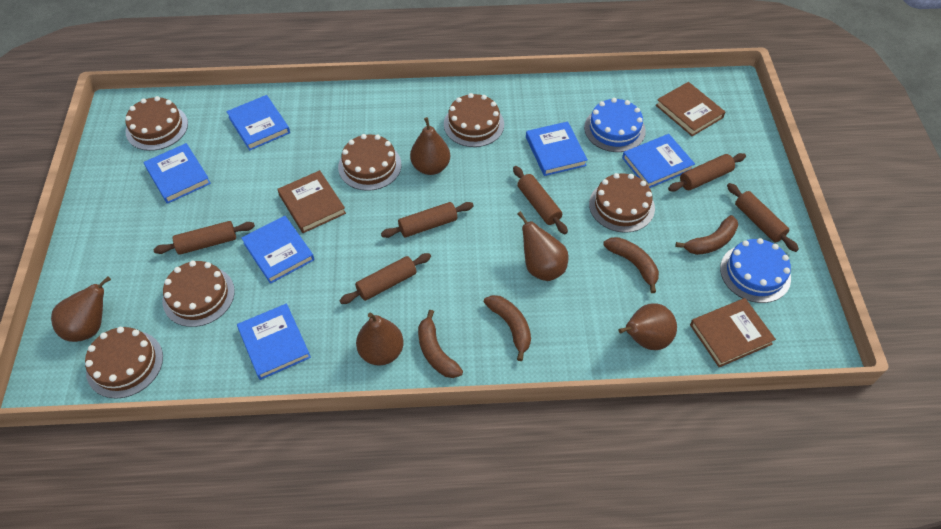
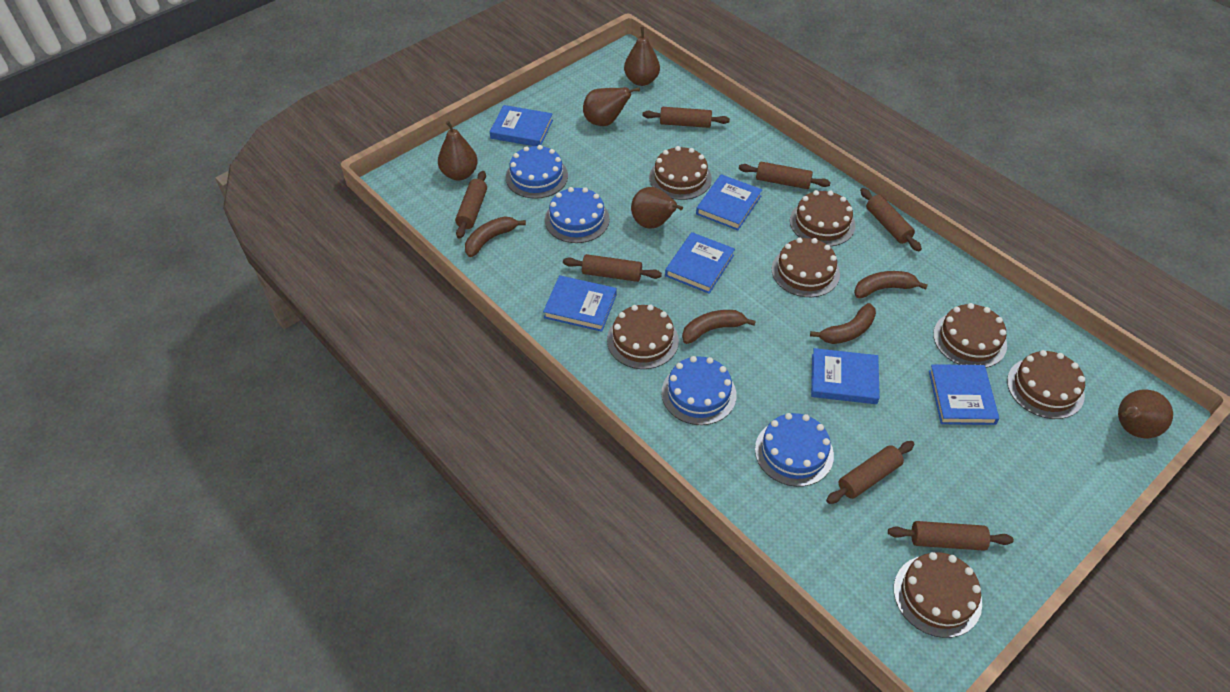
blue cake: 2 -> 4
brown book: 3 -> 0
brown cake: 6 -> 7
brown rolling pin: 6 -> 7

